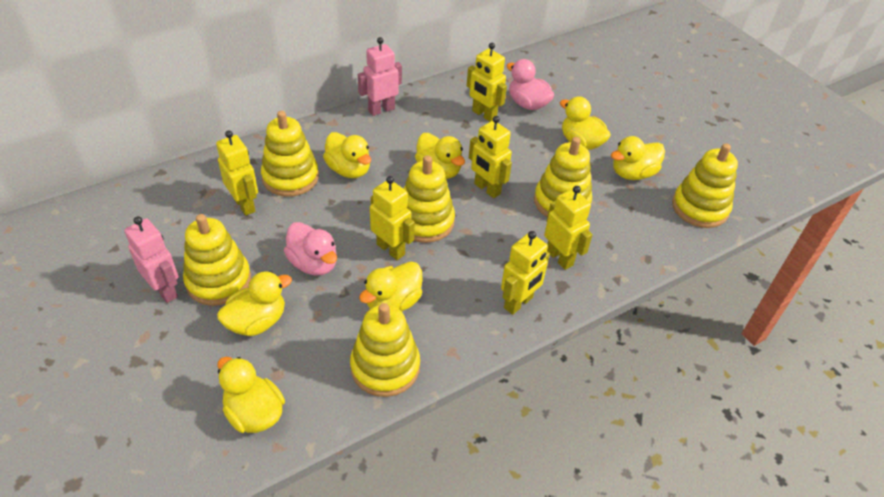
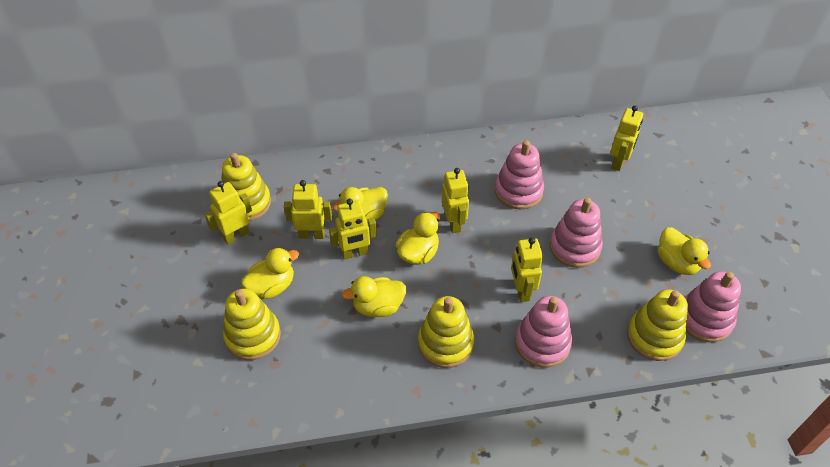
pink duck: 2 -> 0
pink robot: 2 -> 0
pink stacking toy: 0 -> 4
yellow duck: 7 -> 5
yellow stacking toy: 6 -> 4

